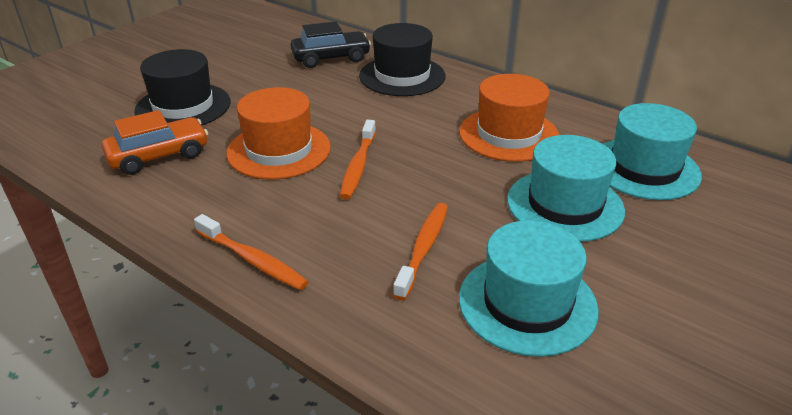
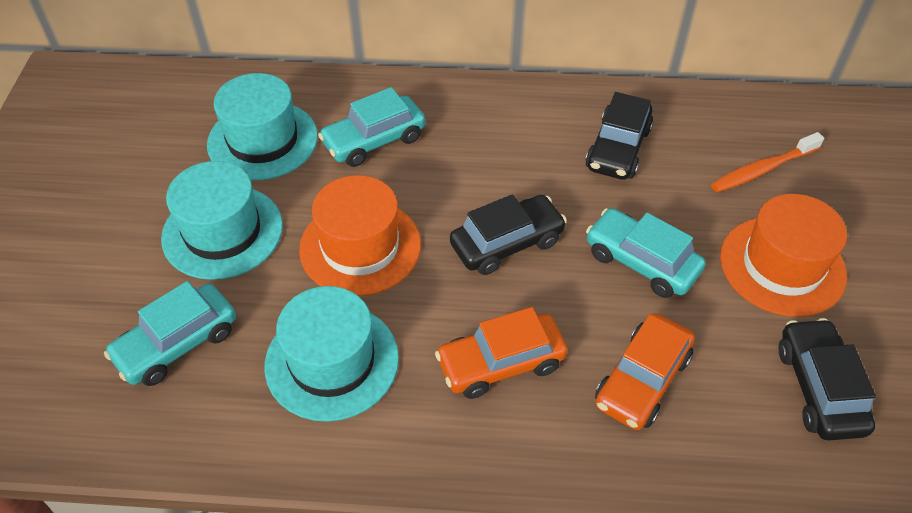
black car: 1 -> 3
black hat: 2 -> 0
orange car: 1 -> 2
orange toothbrush: 3 -> 1
turquoise car: 0 -> 3

